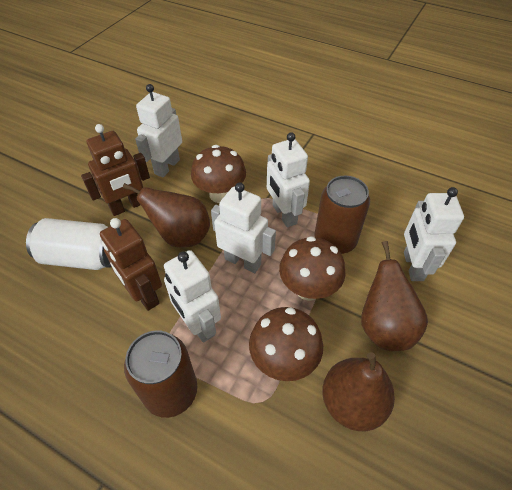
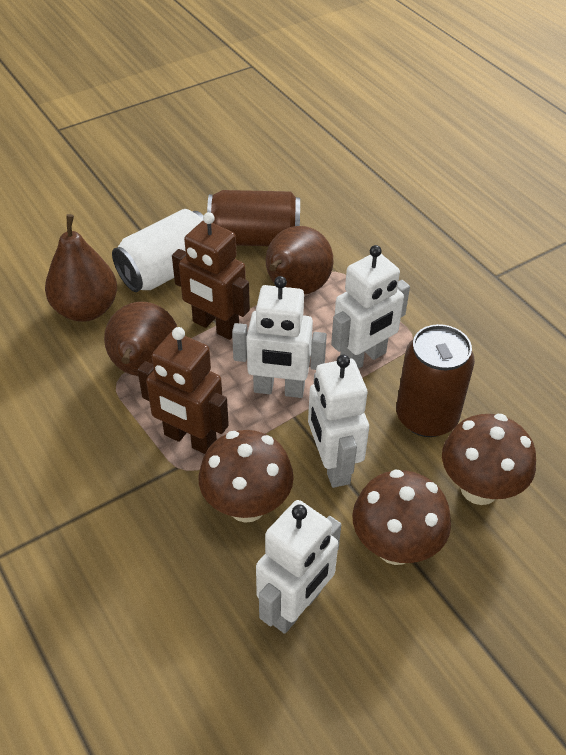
white robot: 5 -> 4

